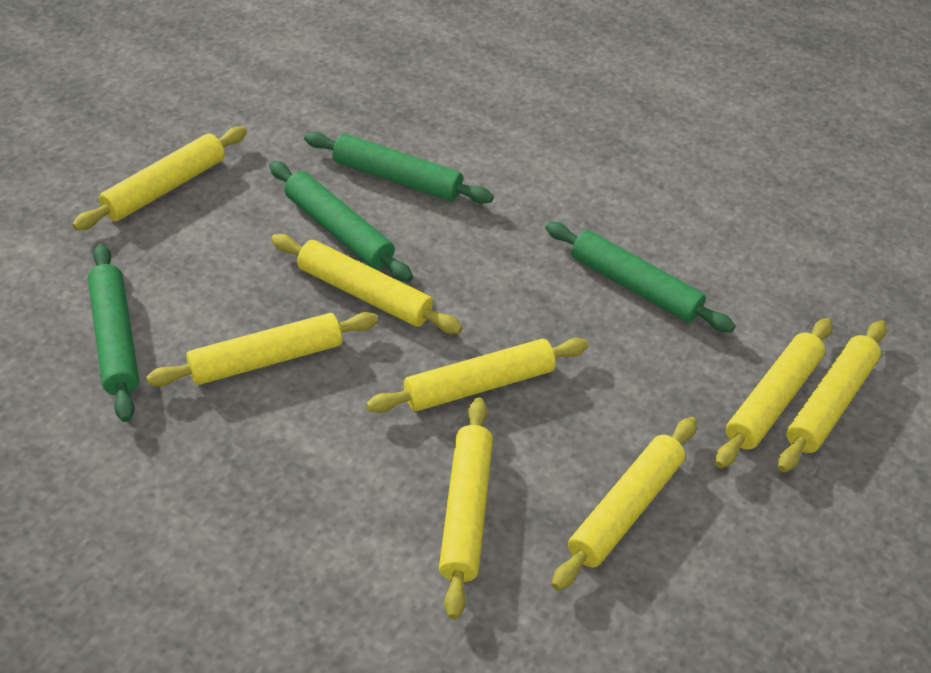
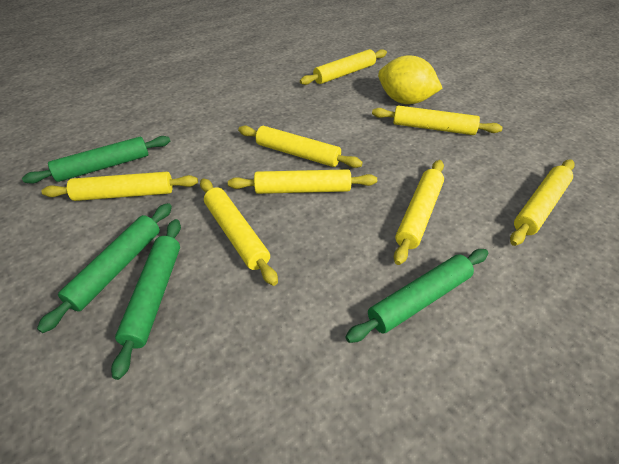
yellow lemon: 0 -> 1

